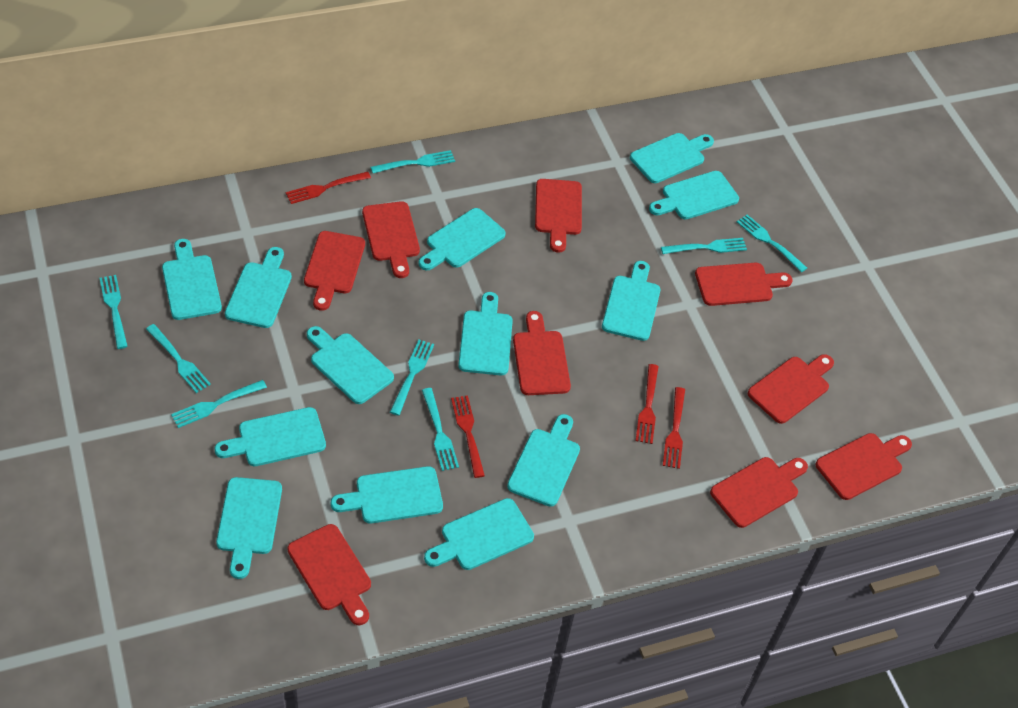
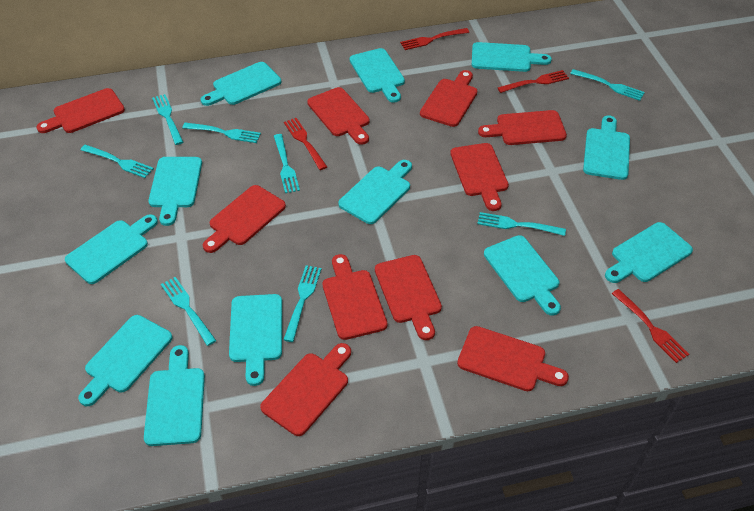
red cutting board: 9 -> 10
turquoise cutting board: 13 -> 12

